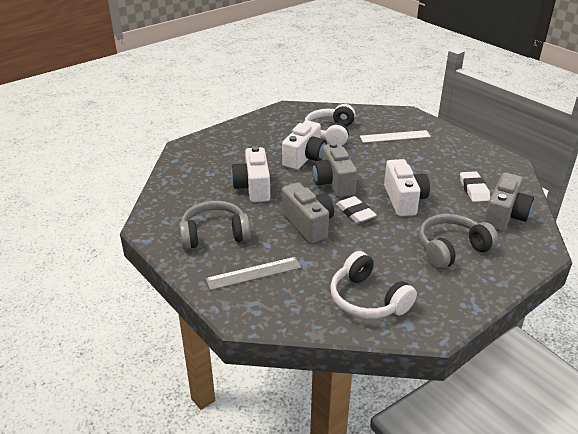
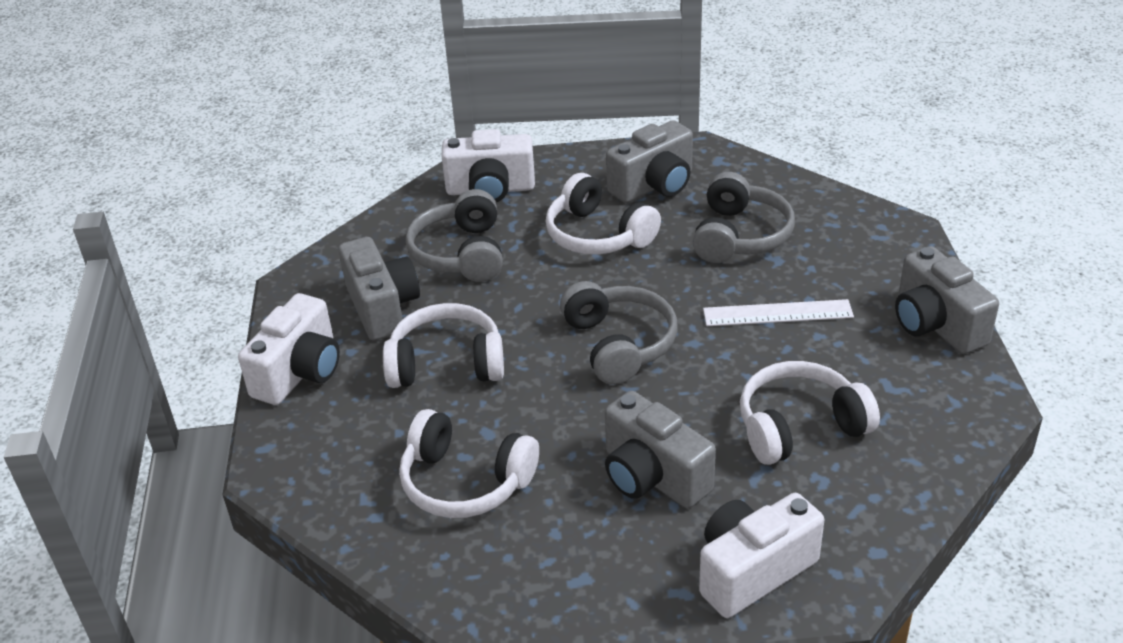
grey camera: 3 -> 4
grey headphones: 2 -> 3
grey ruler: 1 -> 0
white eraser: 2 -> 0
white headphones: 2 -> 4

